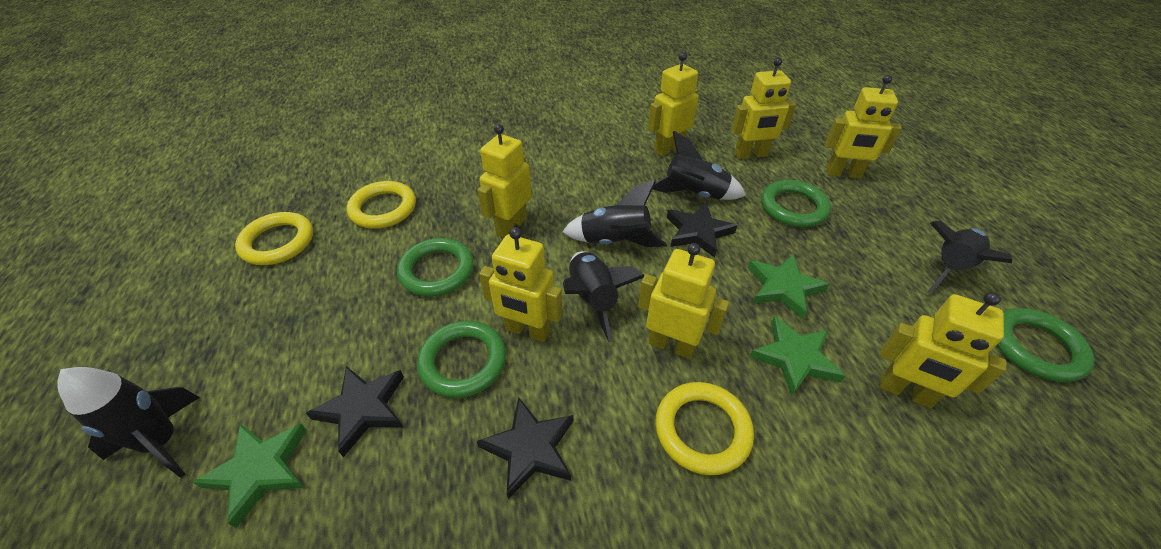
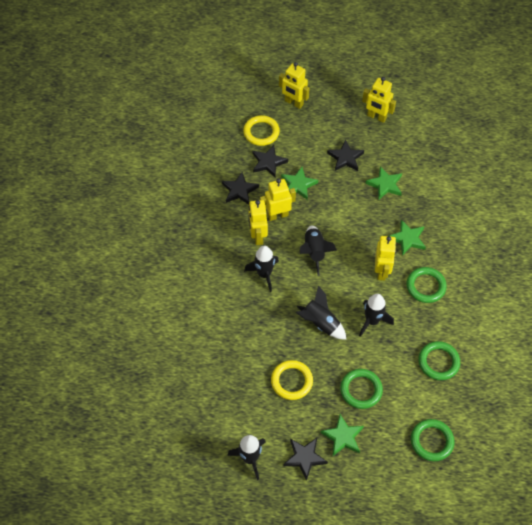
black star: 3 -> 4
green star: 3 -> 4
yellow ring: 3 -> 2
yellow robot: 7 -> 5

